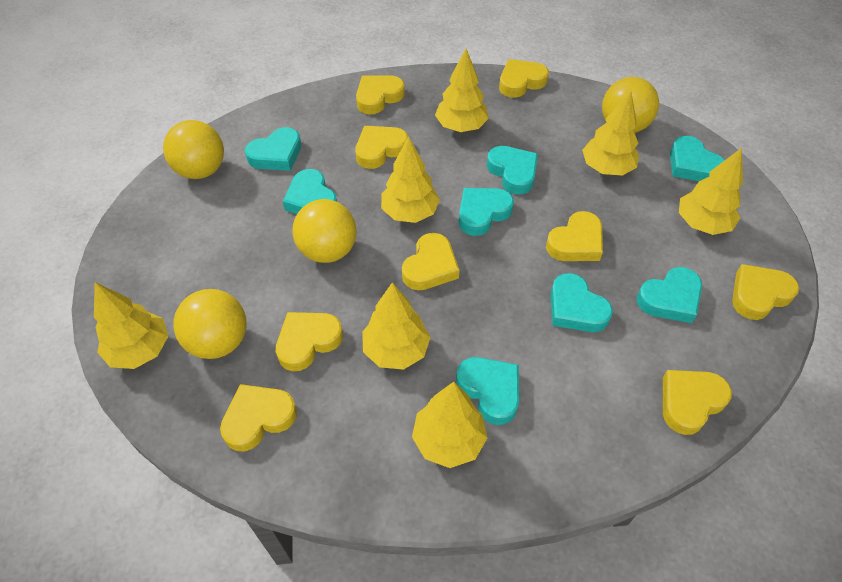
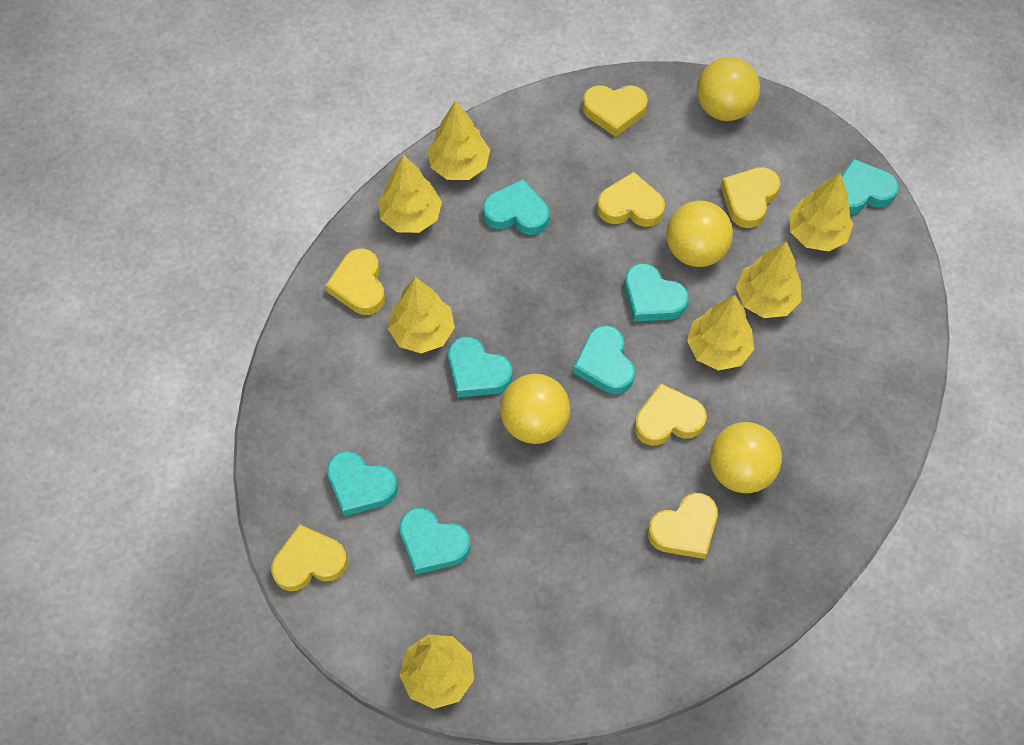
turquoise heart: 8 -> 7
yellow heart: 9 -> 7

